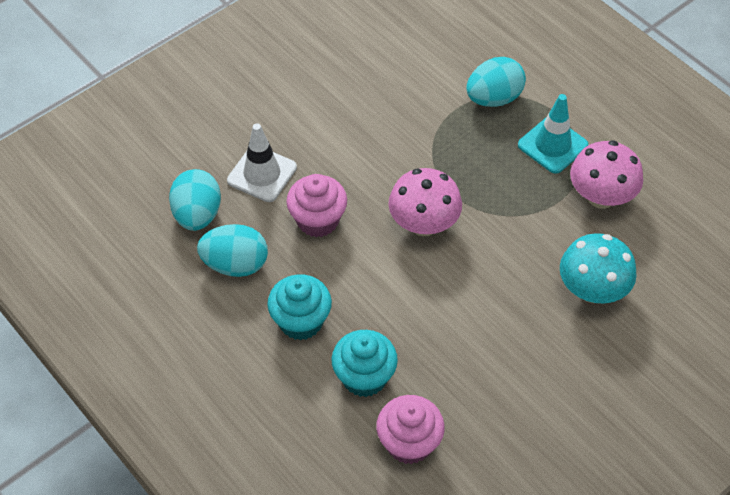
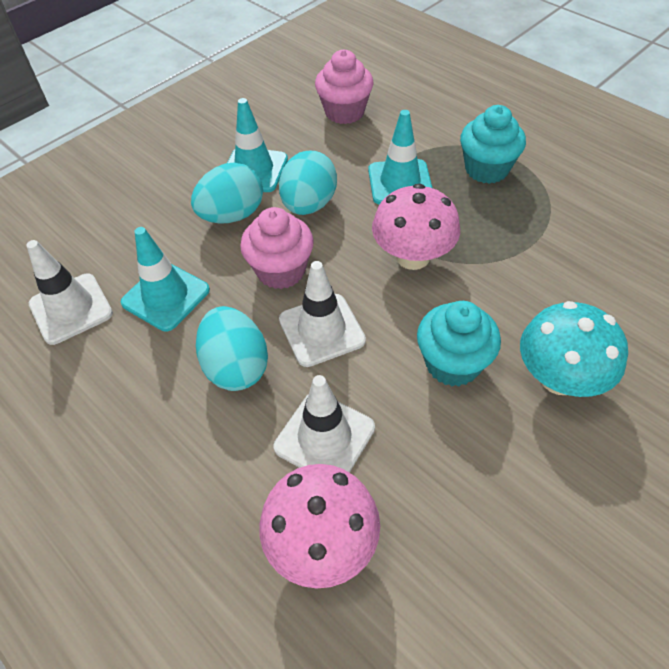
turquoise traffic cone: 1 -> 3
white traffic cone: 1 -> 3

